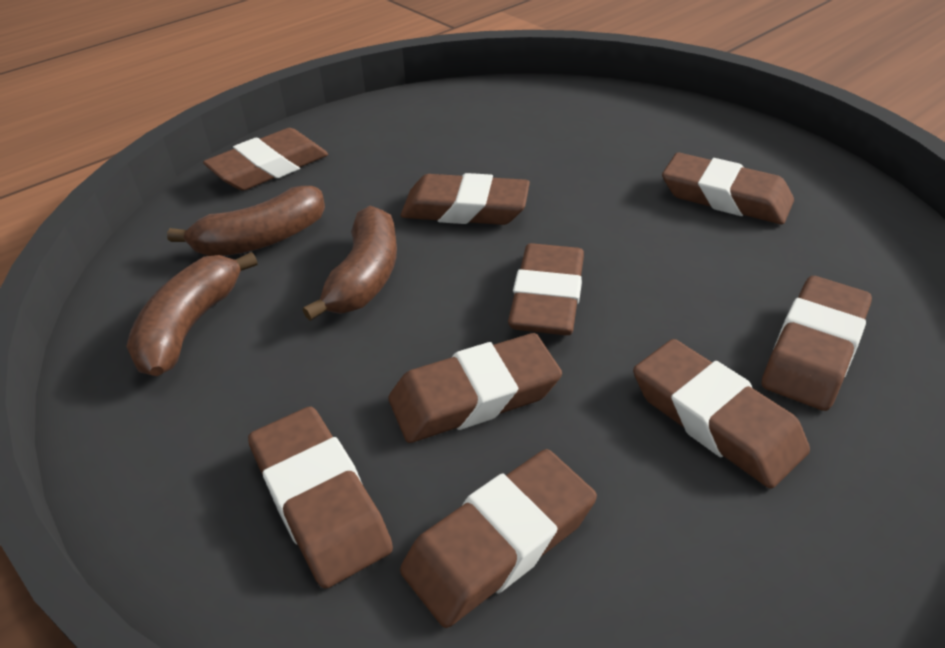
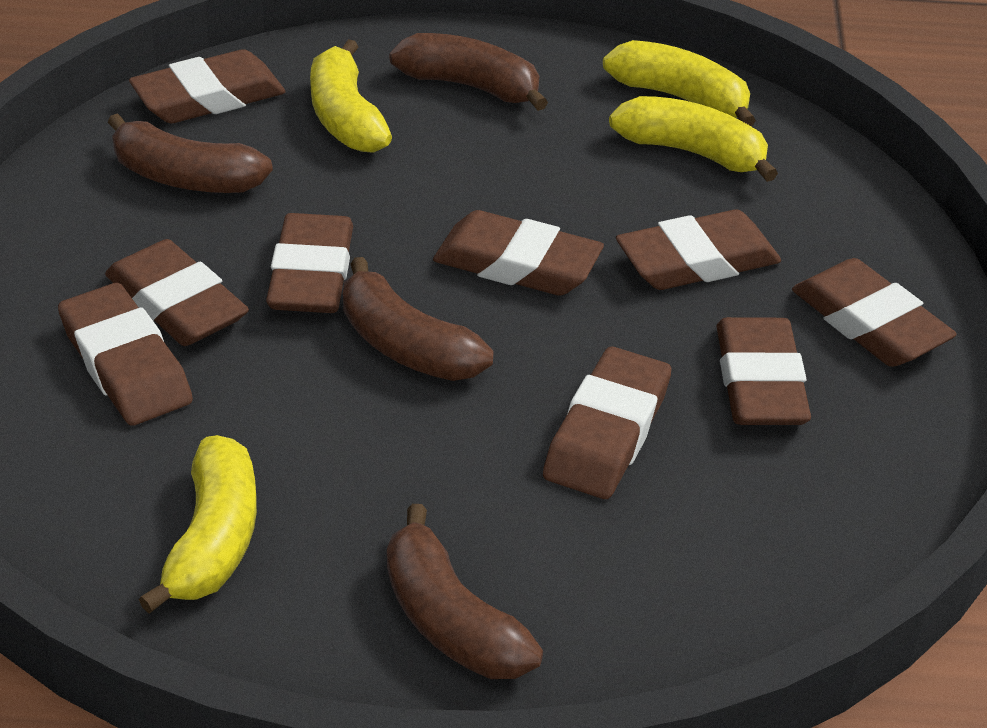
brown banana: 3 -> 4
yellow banana: 0 -> 4

